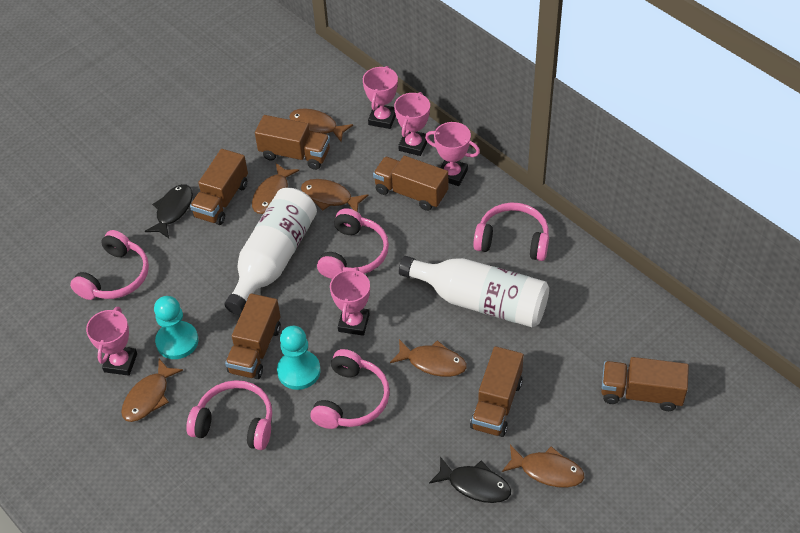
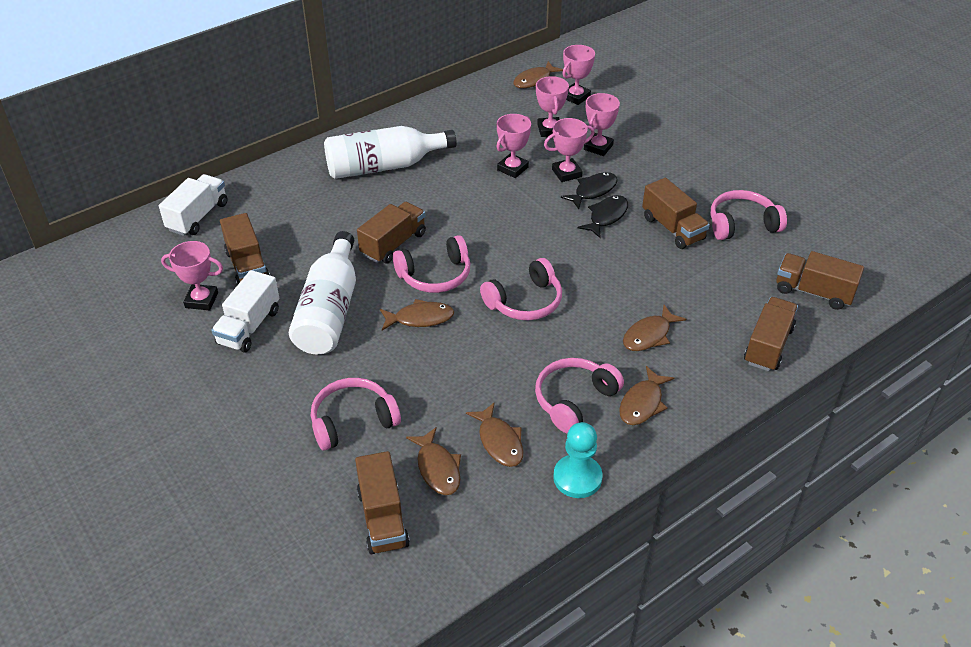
pink trophy: 5 -> 6
turquoise pawn: 2 -> 1
white truck: 0 -> 2

